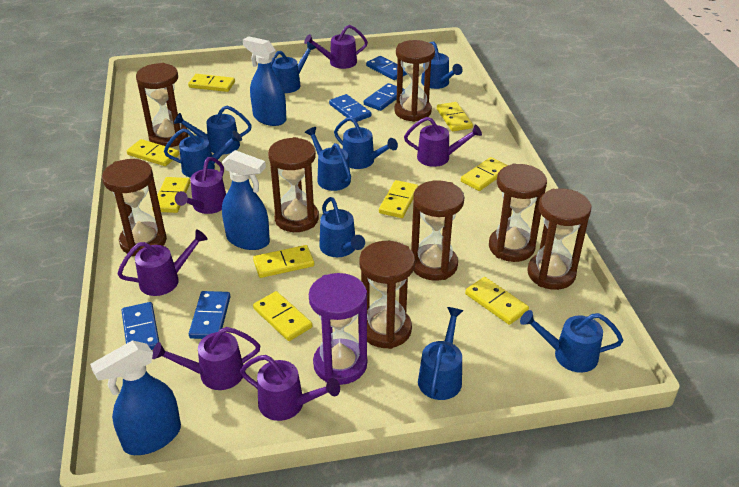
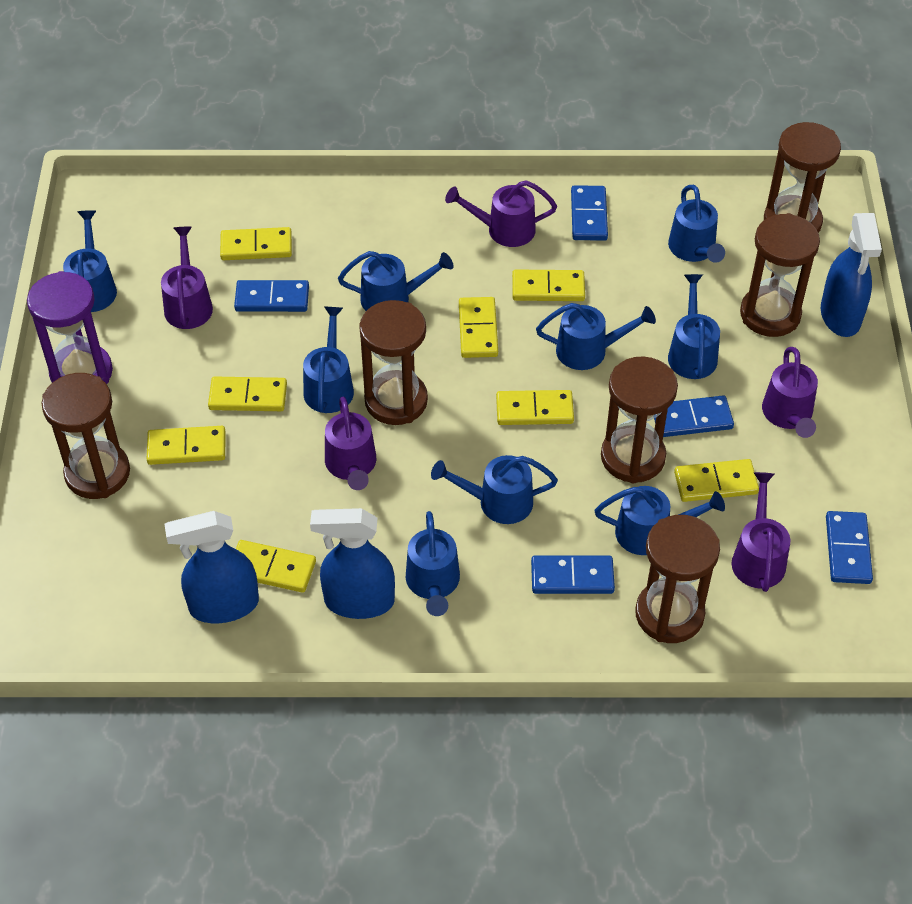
brown hourglass: 8 -> 6
purple watering can: 6 -> 5
yellow domino: 9 -> 8

